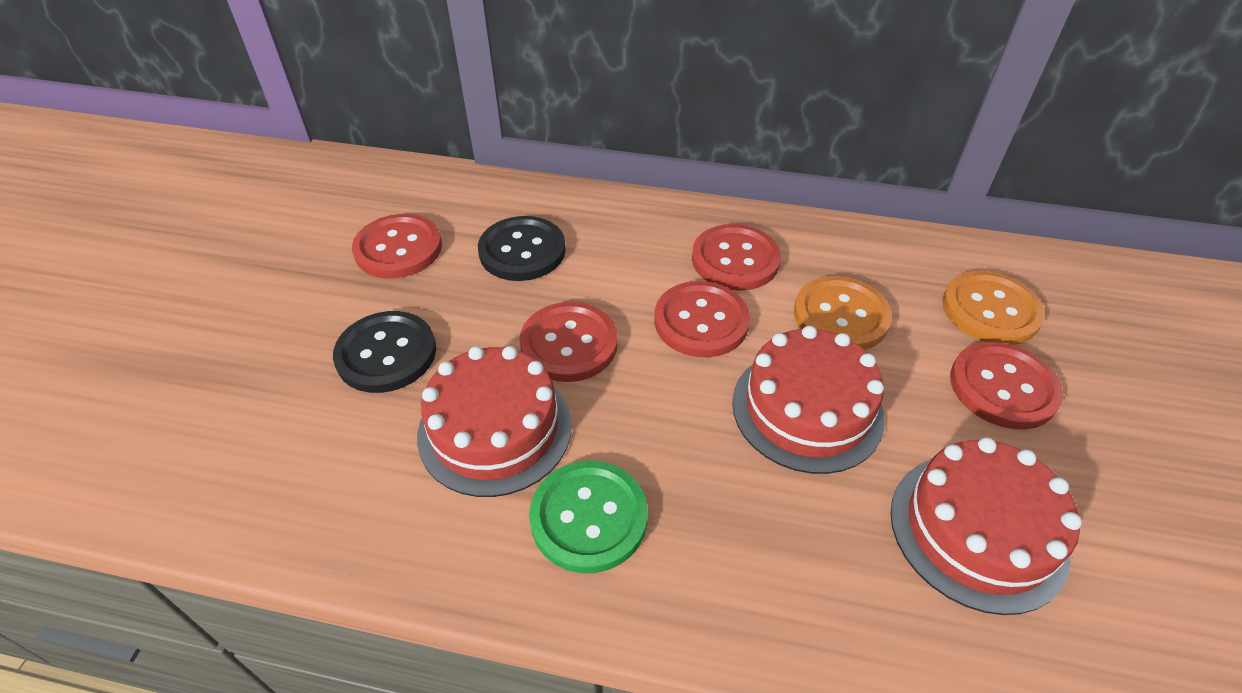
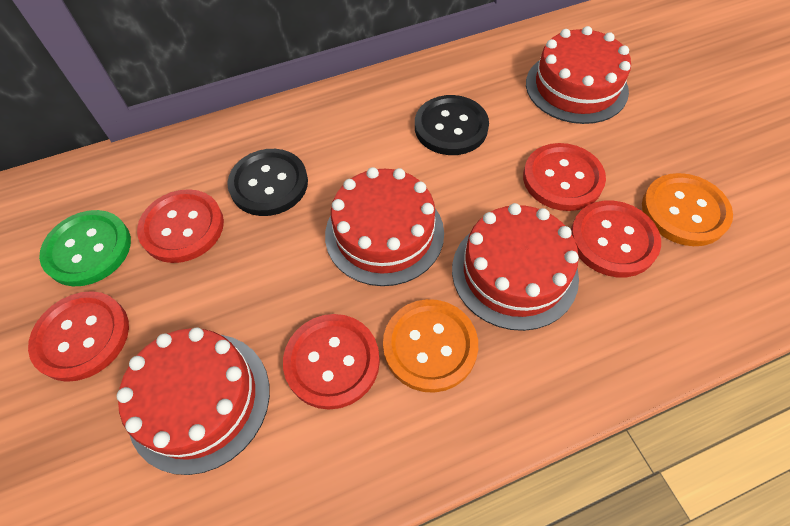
red cake: 3 -> 4

